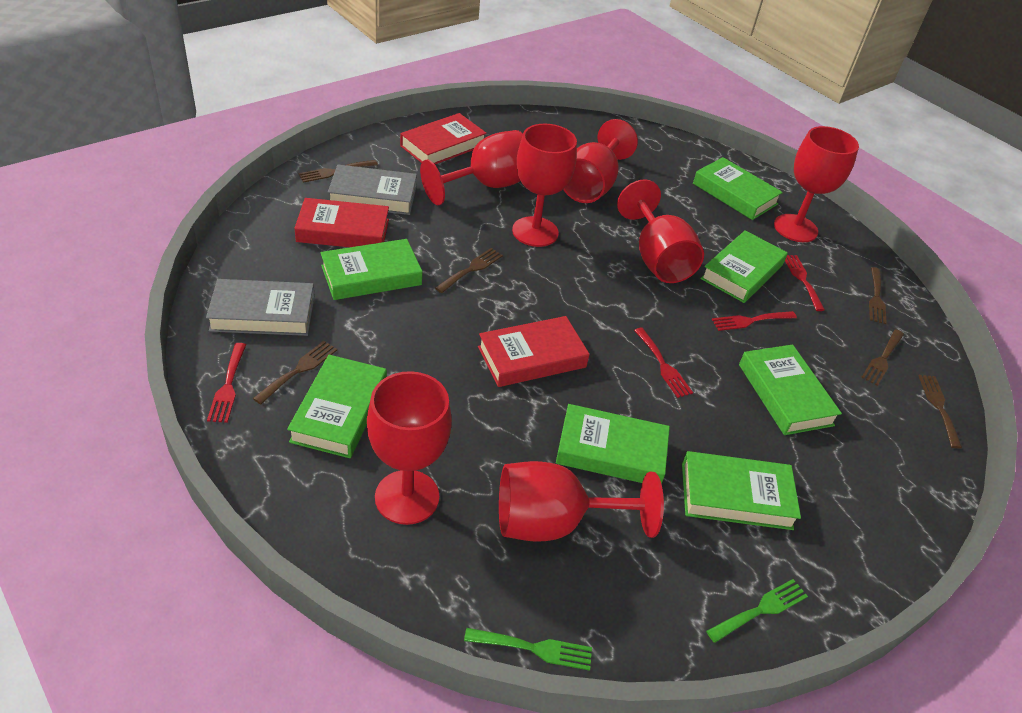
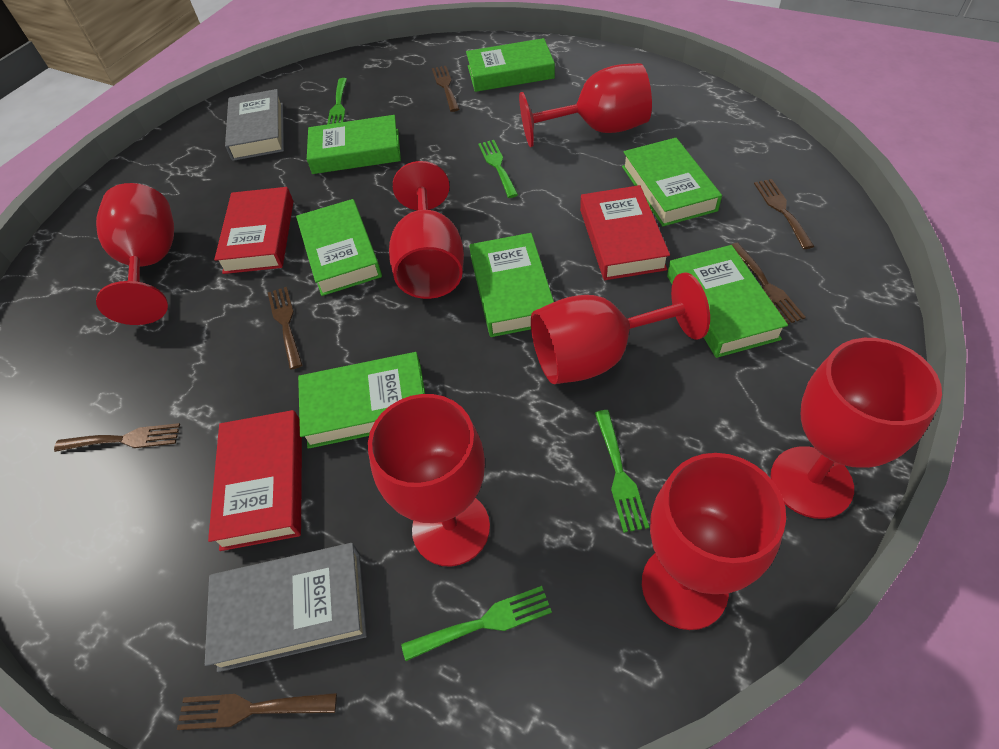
green fork: 2 -> 4
red fork: 4 -> 0

